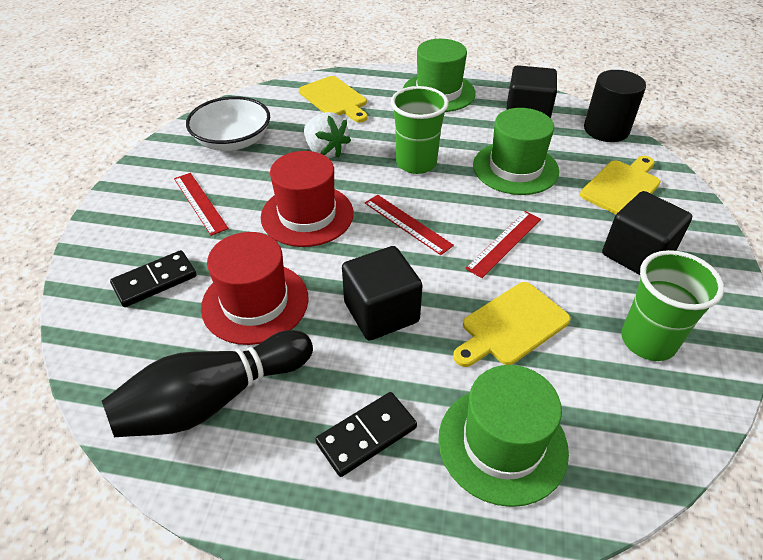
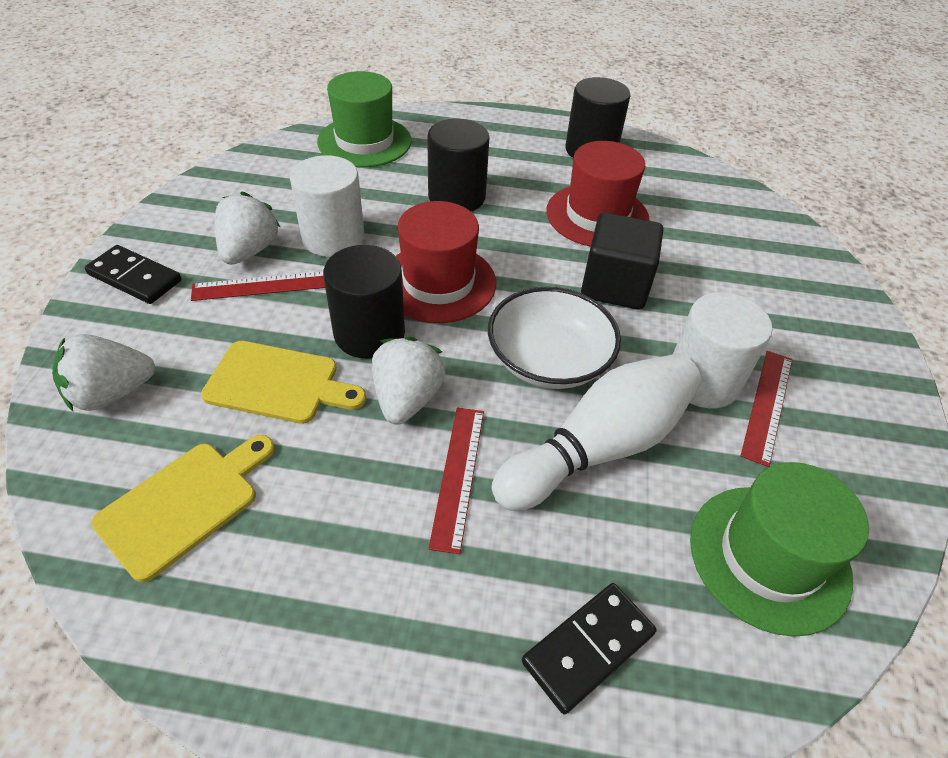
black bowling pin: 1 -> 0
black cube: 3 -> 1
black cylinder: 1 -> 3
green cup: 2 -> 0
green hat: 3 -> 2
white bowling pin: 0 -> 1
white cylinder: 0 -> 2
white strawberry: 1 -> 3
yellow cutting board: 3 -> 2

